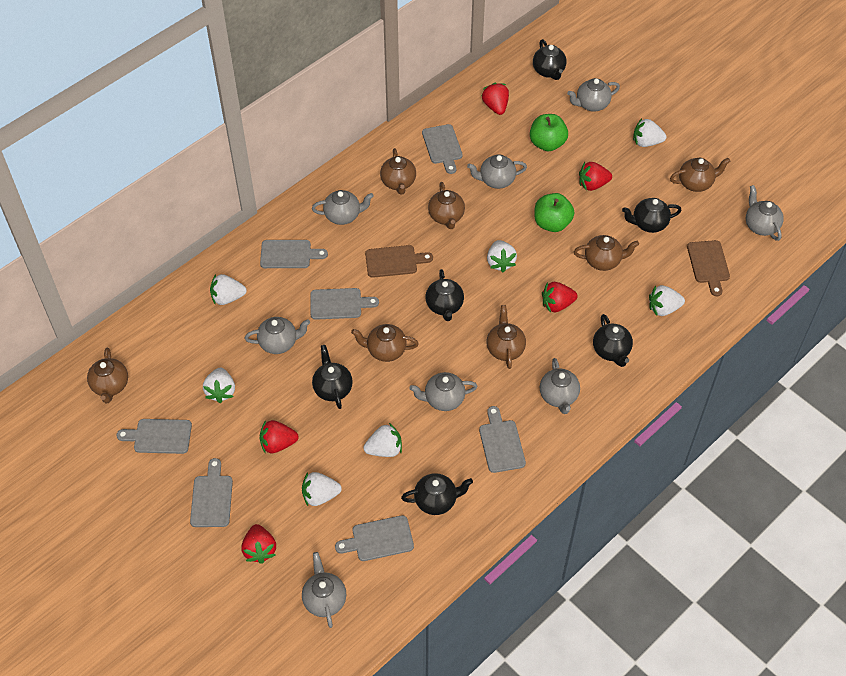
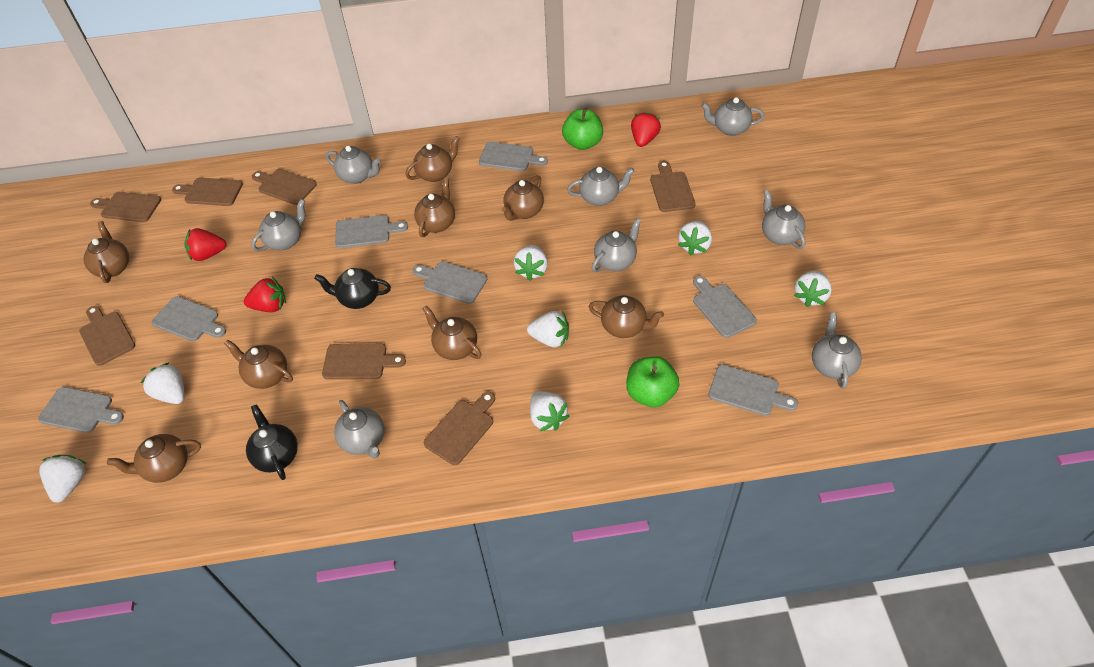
black teapot: 6 -> 2
brown cutting board: 2 -> 7
brown teapot: 7 -> 8
red strawberry: 5 -> 3

